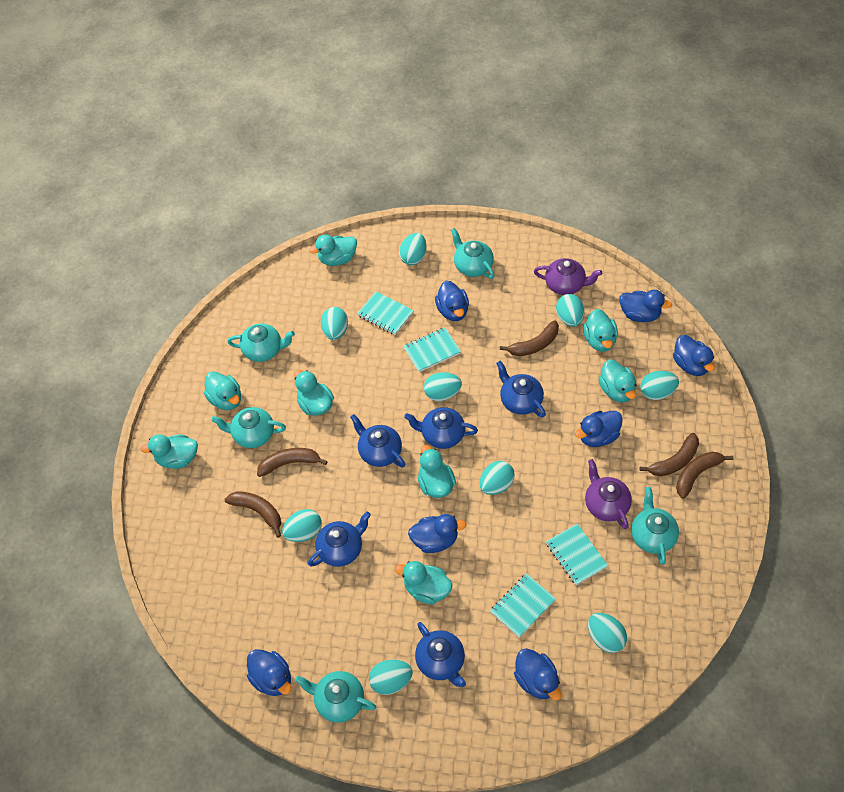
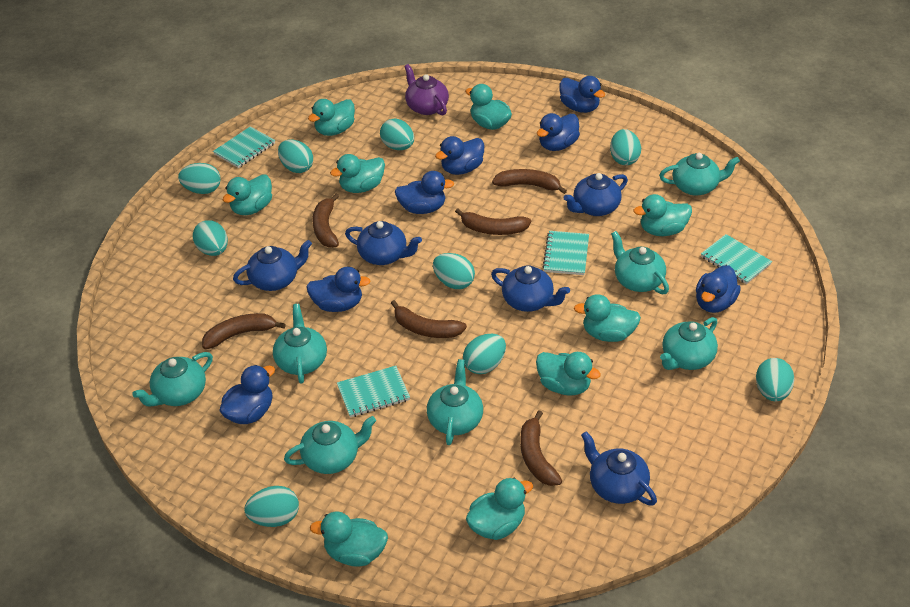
brown banana: 5 -> 6
purple teapot: 2 -> 1
turquoise duck: 8 -> 9
turquoise teapot: 5 -> 7

